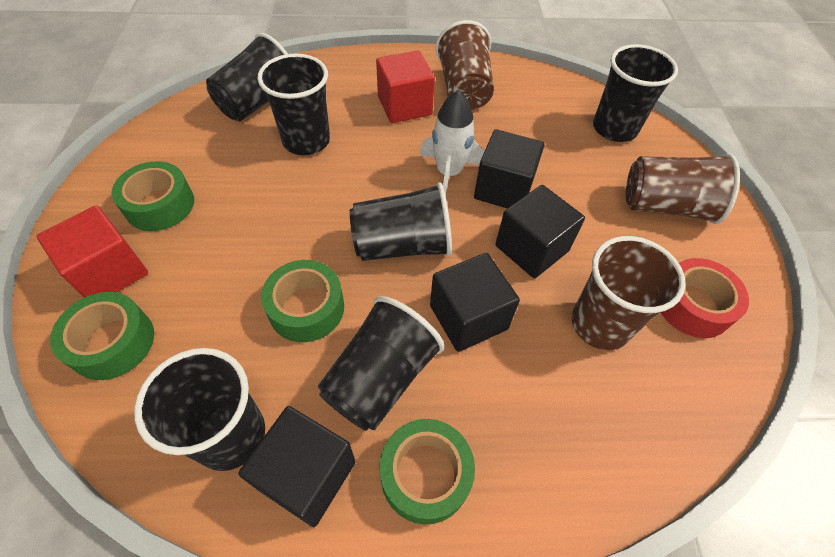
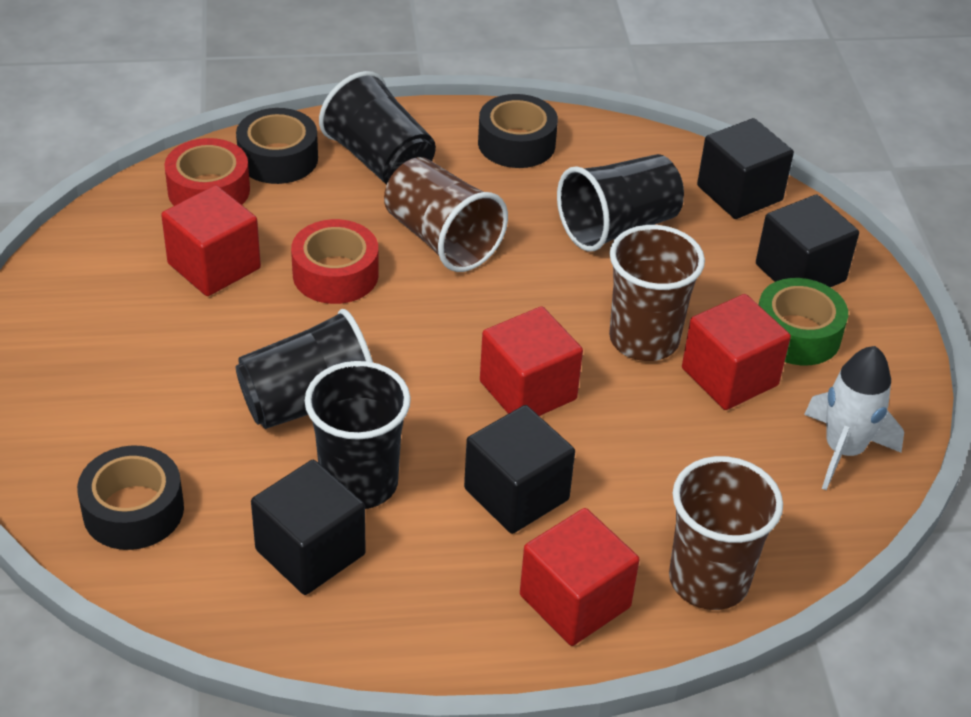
black cup: 6 -> 4
black tape: 0 -> 3
green tape: 4 -> 1
red cube: 2 -> 4
red tape: 1 -> 2

